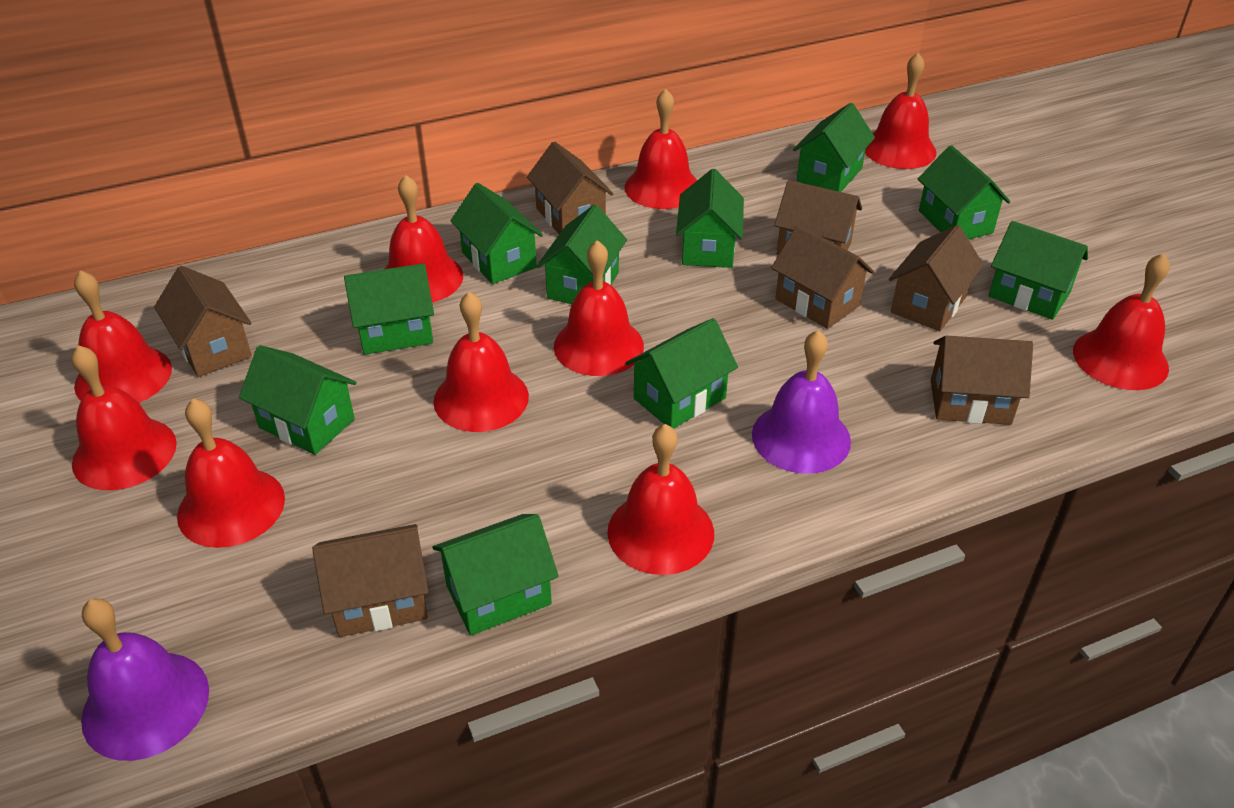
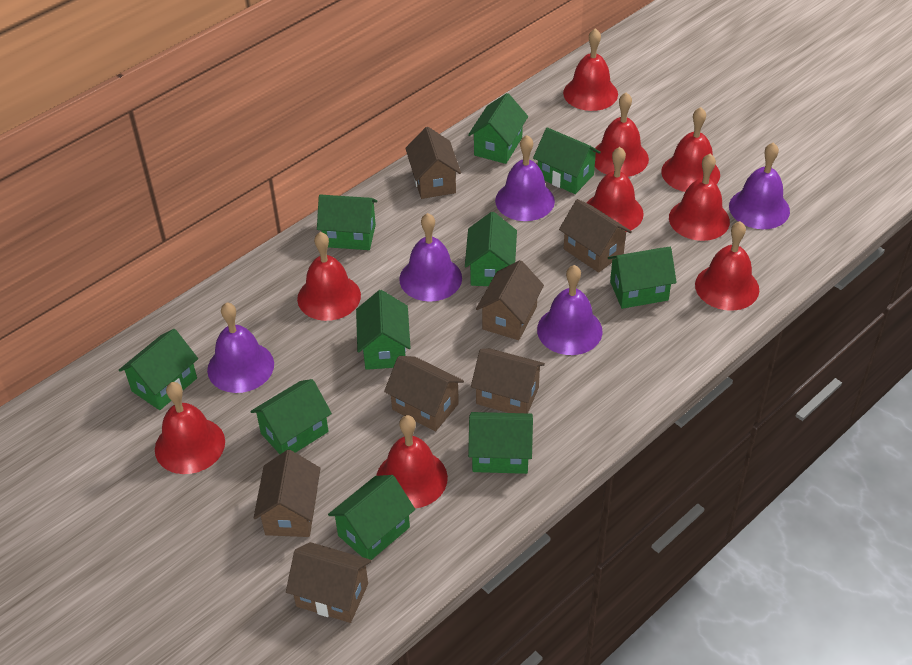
purple bell: 2 -> 5
red bell: 10 -> 9

